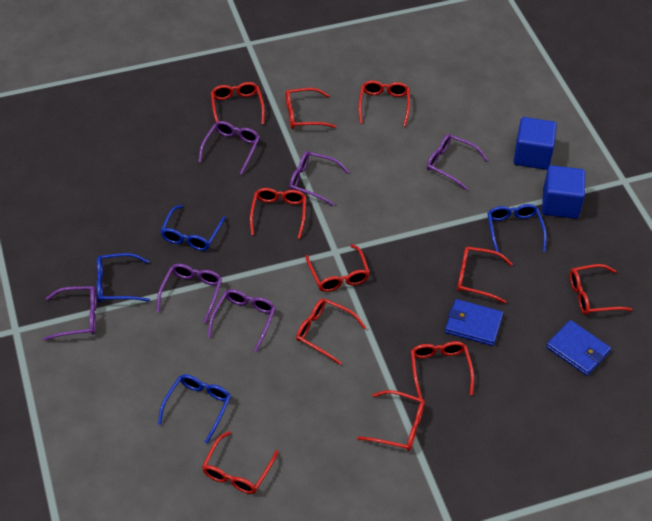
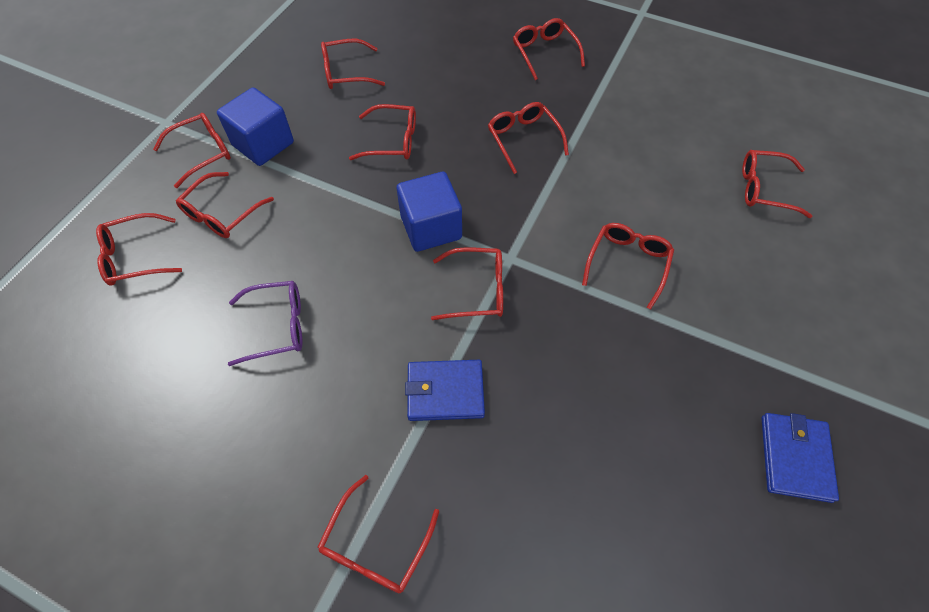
blue glasses: 4 -> 0
purple glasses: 6 -> 1

